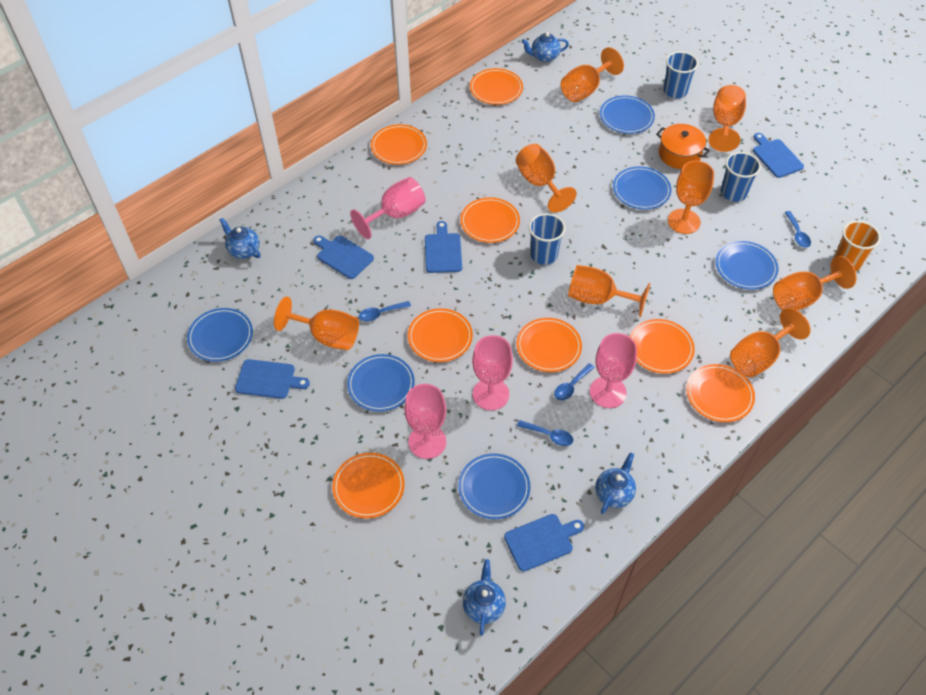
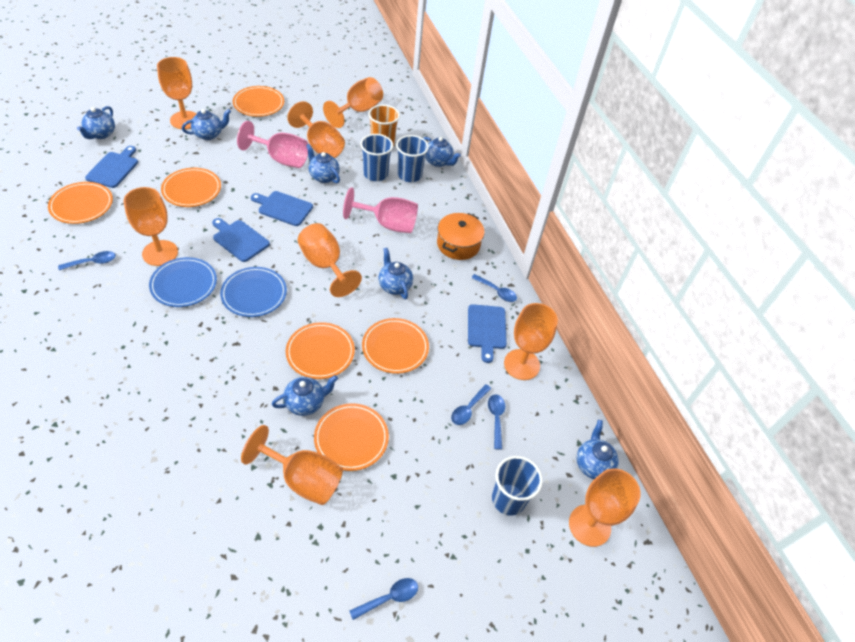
blue cutting board: 5 -> 4
blue plate: 6 -> 2
blue spoon: 4 -> 5
blue teapot: 4 -> 7
orange plate: 8 -> 6
pink goblet: 4 -> 2

